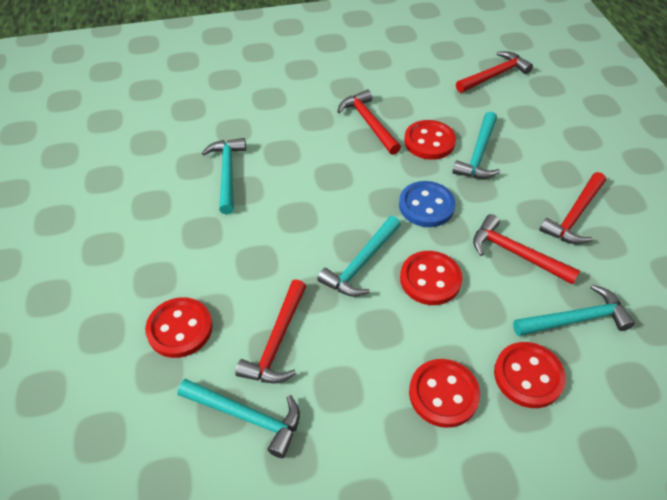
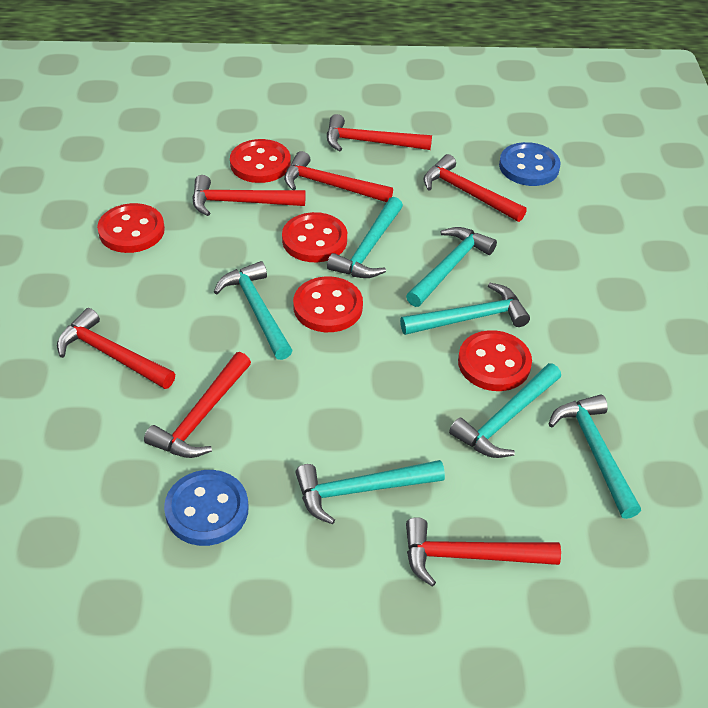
blue button: 1 -> 2
red hammer: 5 -> 7
turquoise hammer: 5 -> 7

